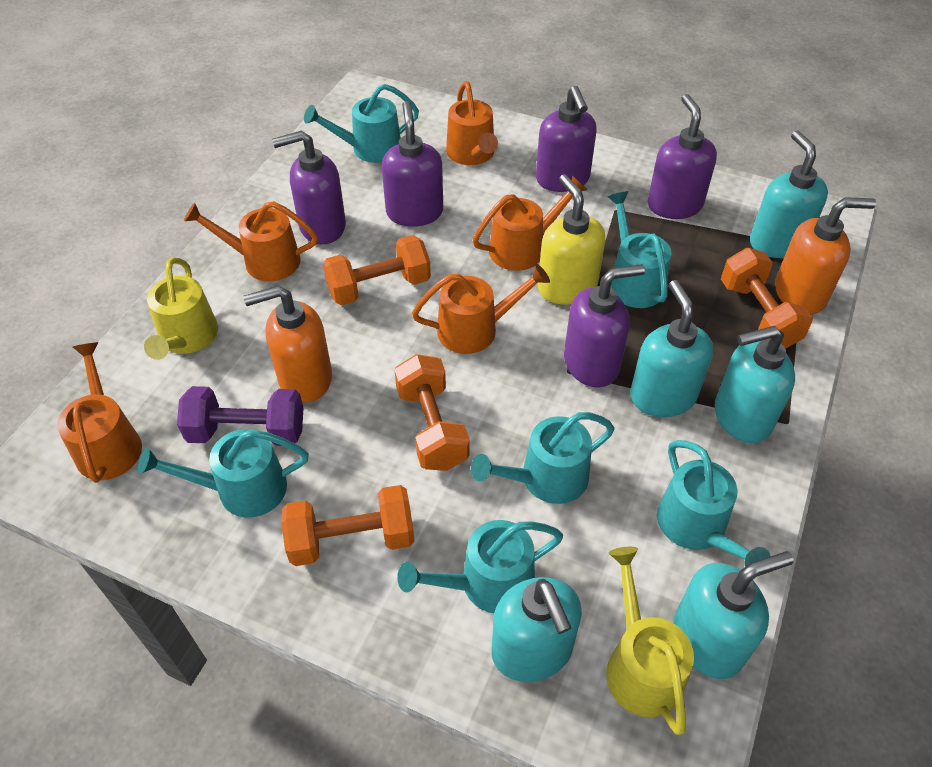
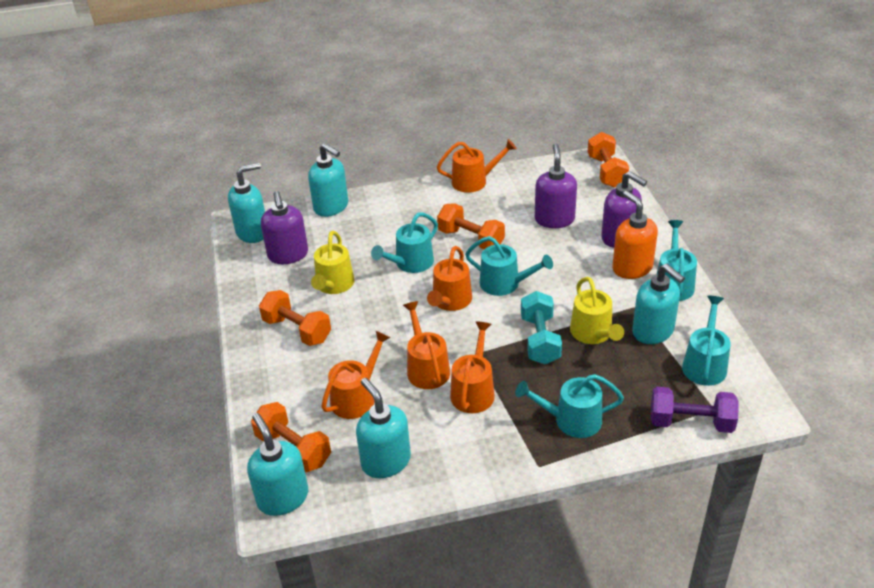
orange soap dispenser: 2 -> 1
purple soap dispenser: 5 -> 3
turquoise dumbbell: 0 -> 1
turquoise watering can: 6 -> 5
yellow soap dispenser: 1 -> 0

